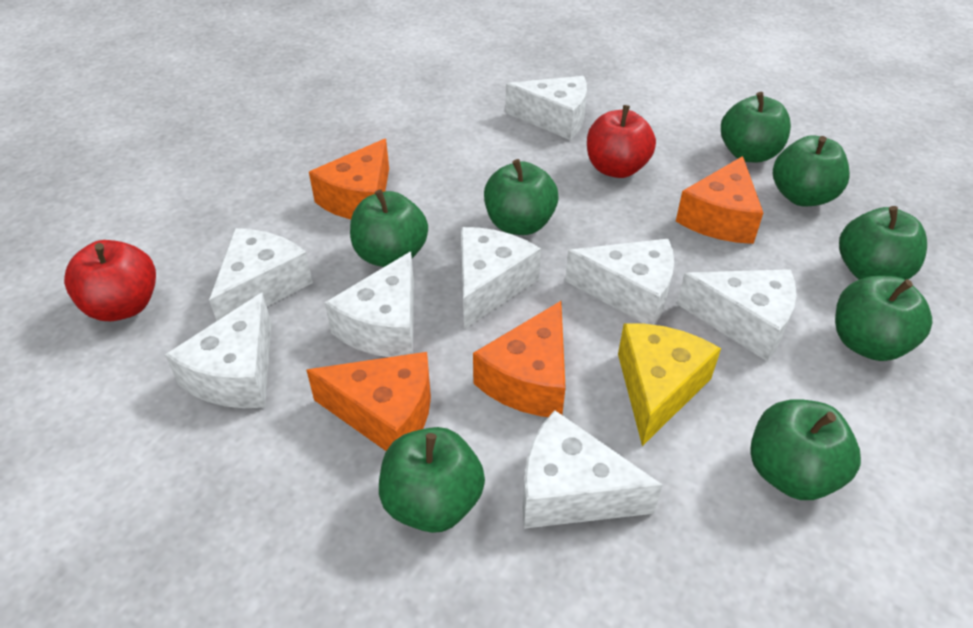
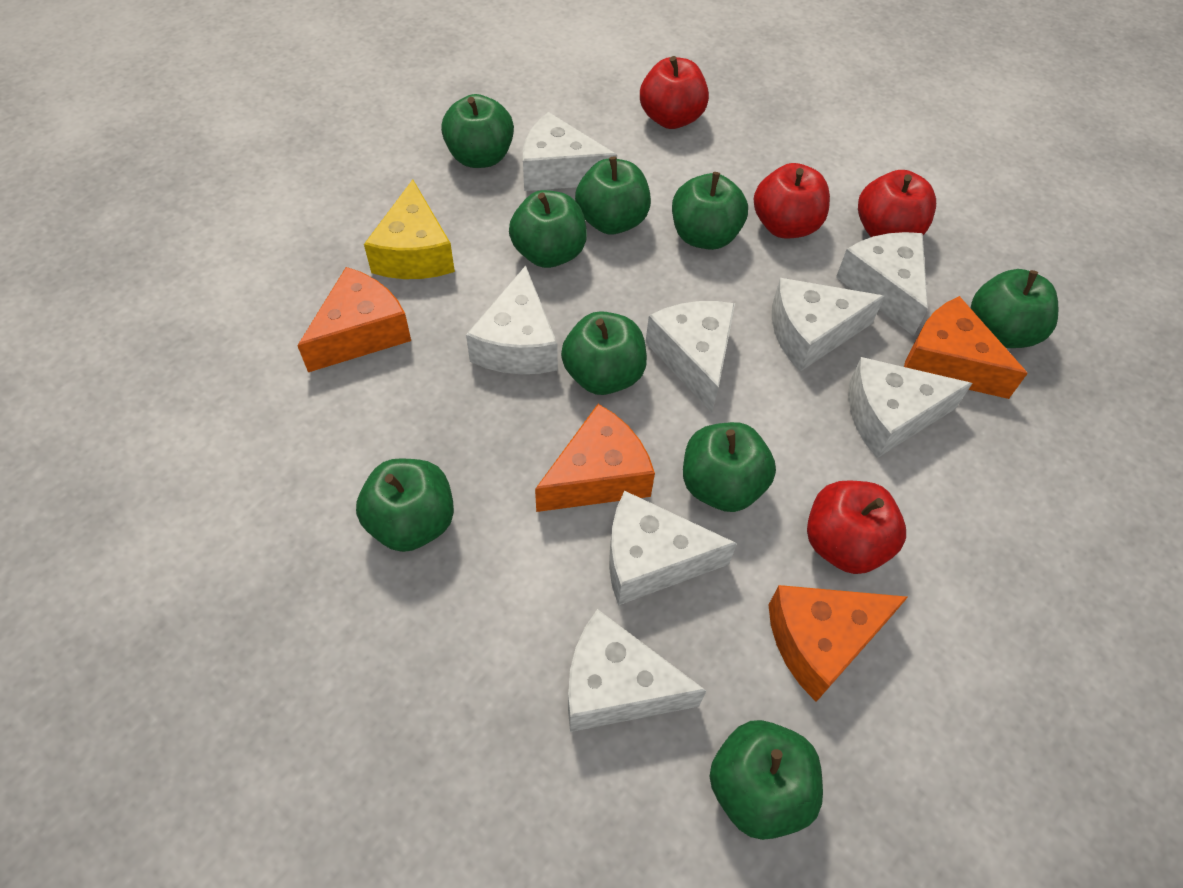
green apple: 8 -> 9
red apple: 2 -> 4

